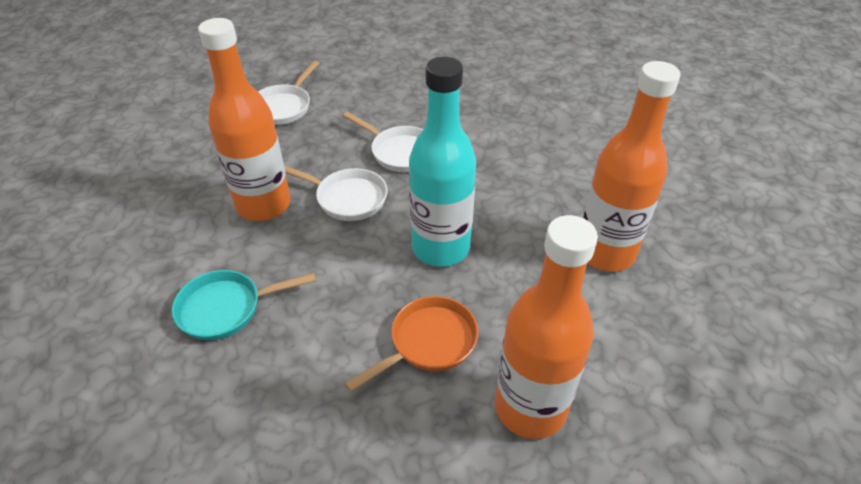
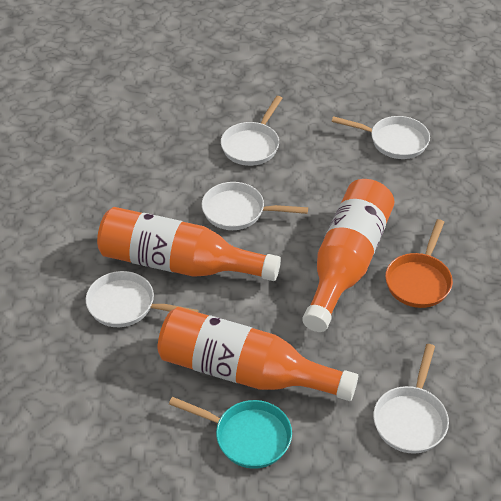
turquoise bottle: 1 -> 0
white pan: 3 -> 5

